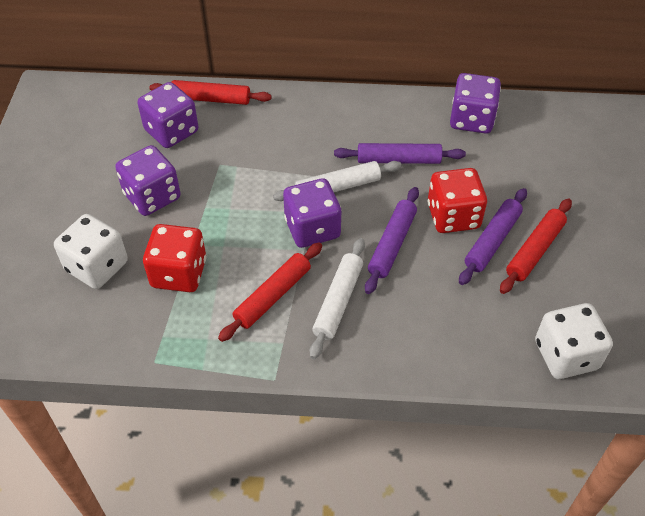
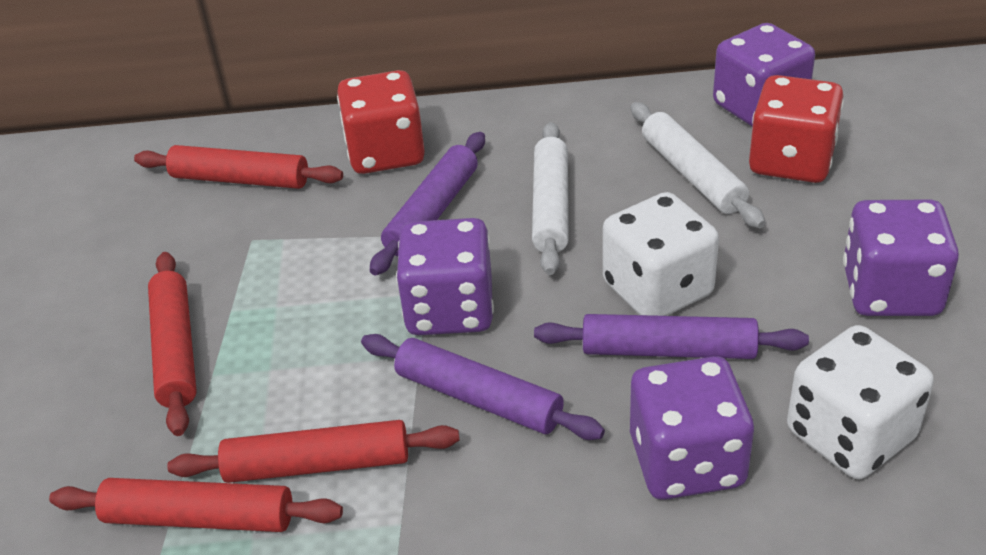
red rolling pin: 3 -> 4

